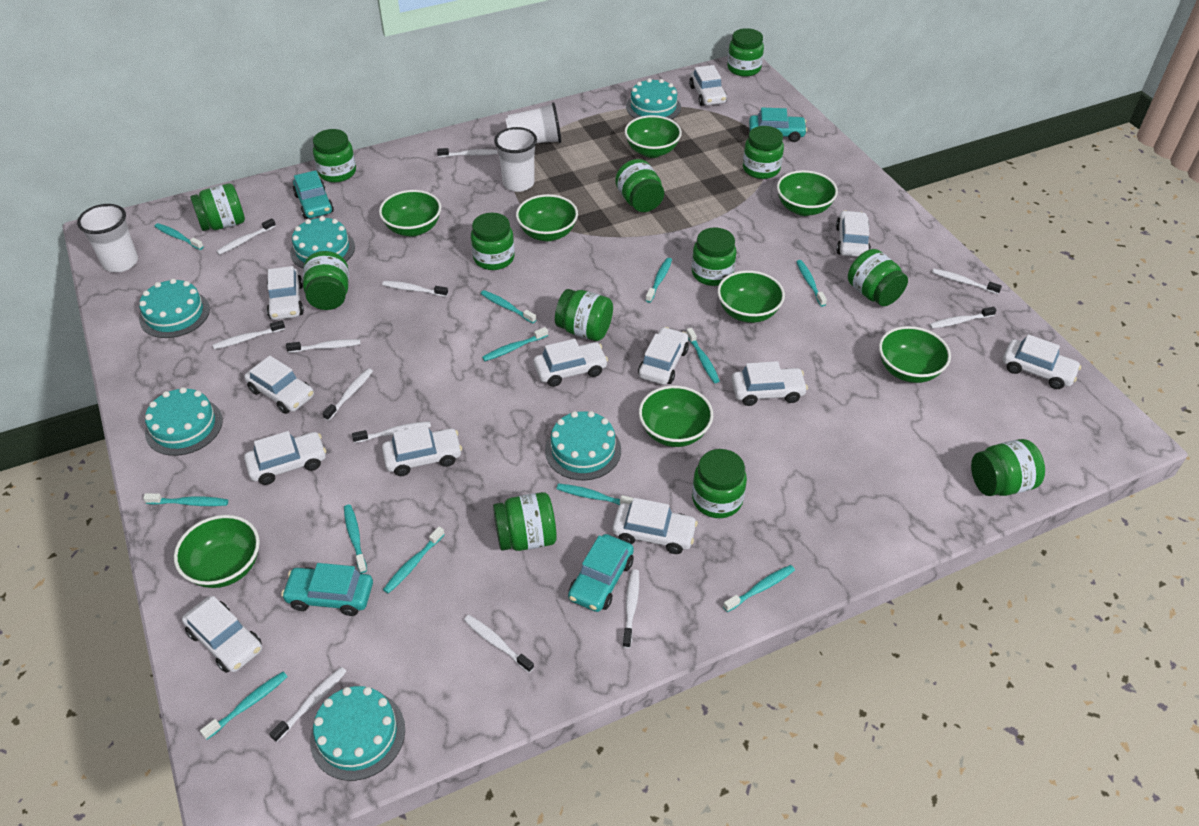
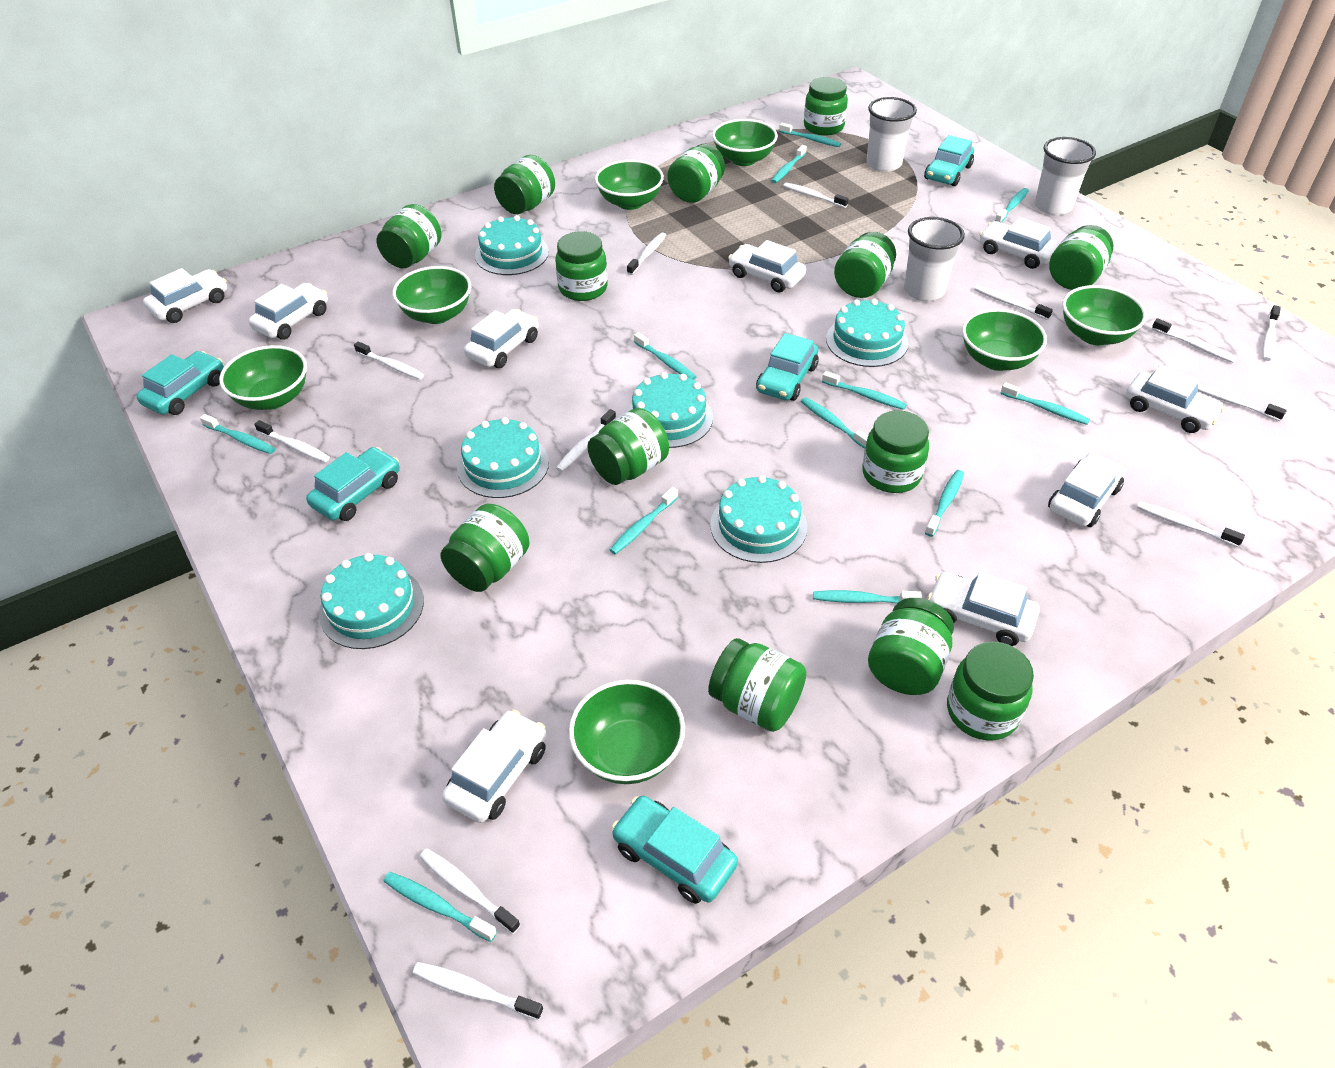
green bowl: 8 -> 7
turquoise car: 4 -> 5
white car: 12 -> 9

